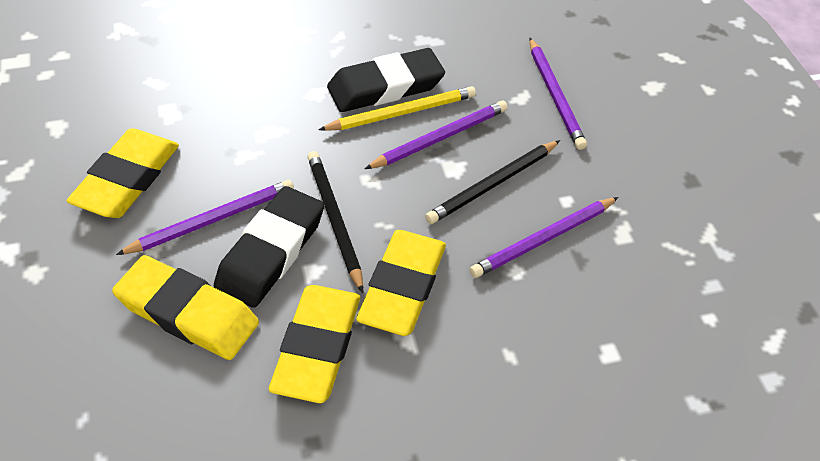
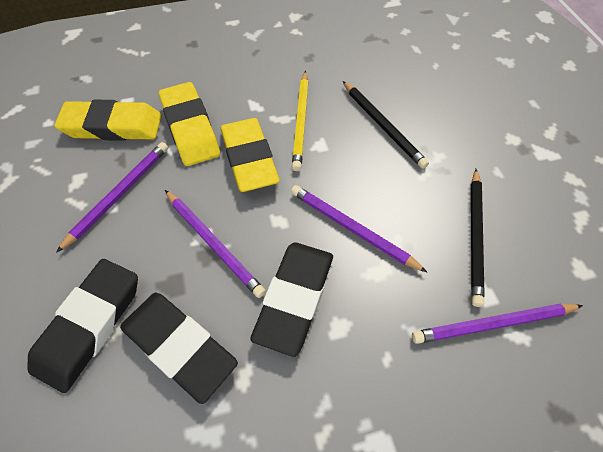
black eraser: 2 -> 3
yellow eraser: 4 -> 3

